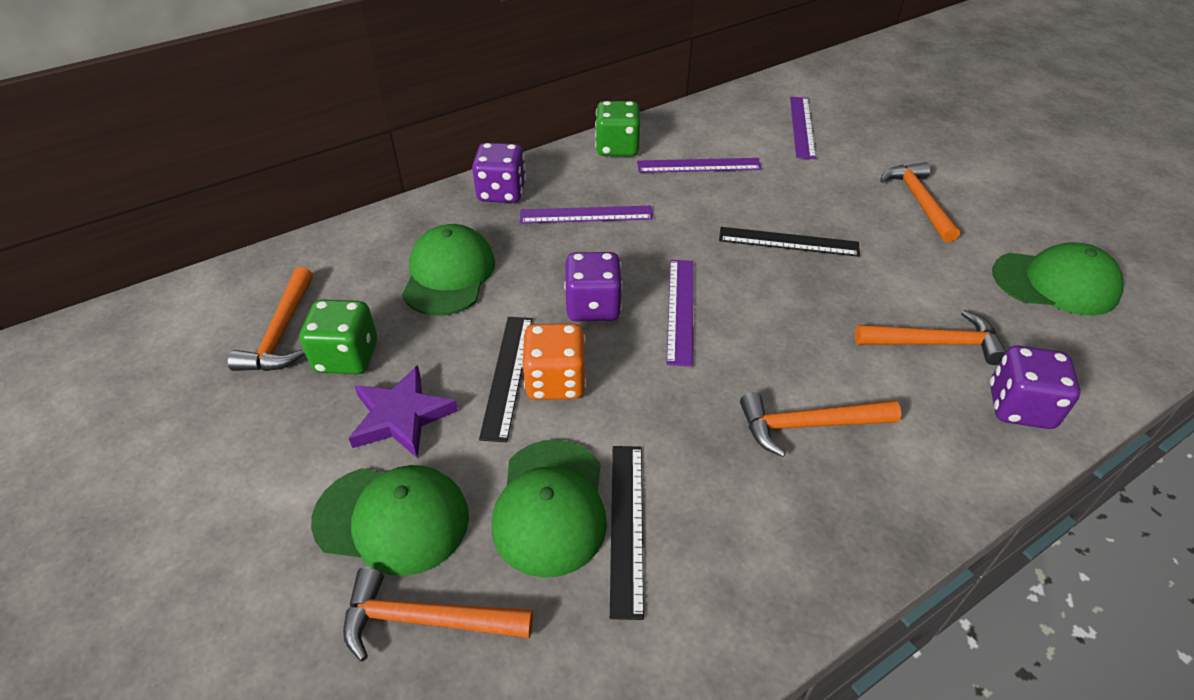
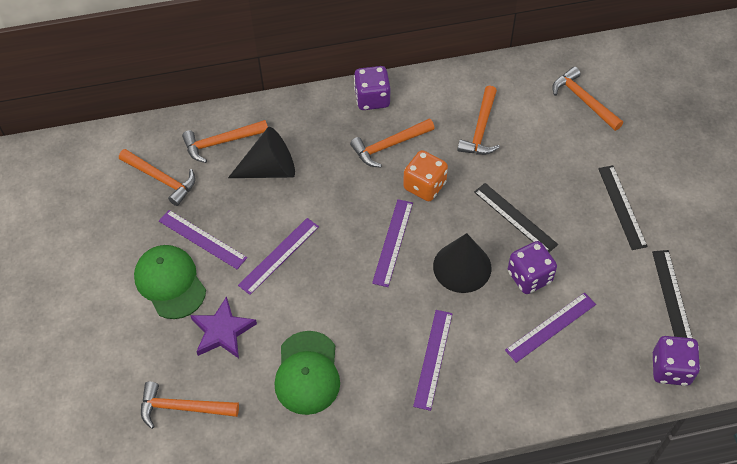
black cone: 0 -> 2
green cap: 4 -> 2
green dice: 2 -> 0
orange hammer: 5 -> 6
purple ruler: 4 -> 5

